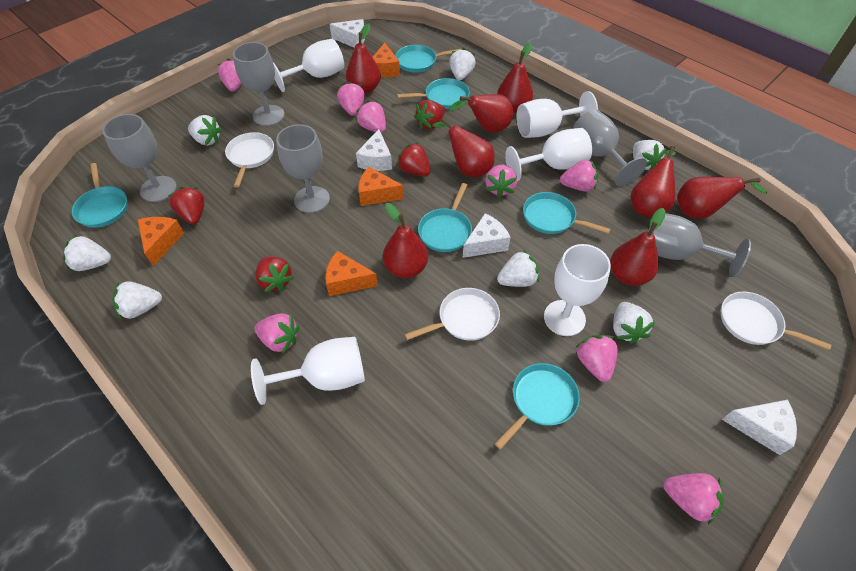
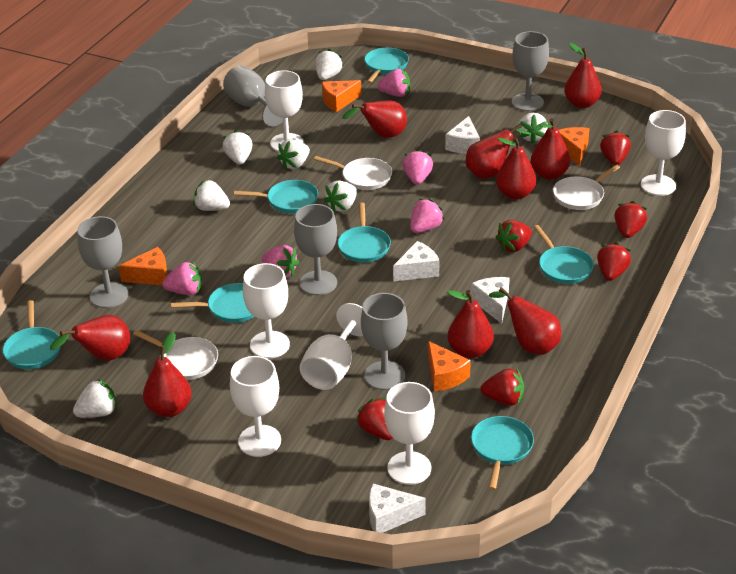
pink strawberry: 8 -> 5
red pear: 8 -> 9
red strawberry: 4 -> 6
turquoise pan: 6 -> 7
white goblet: 5 -> 6

